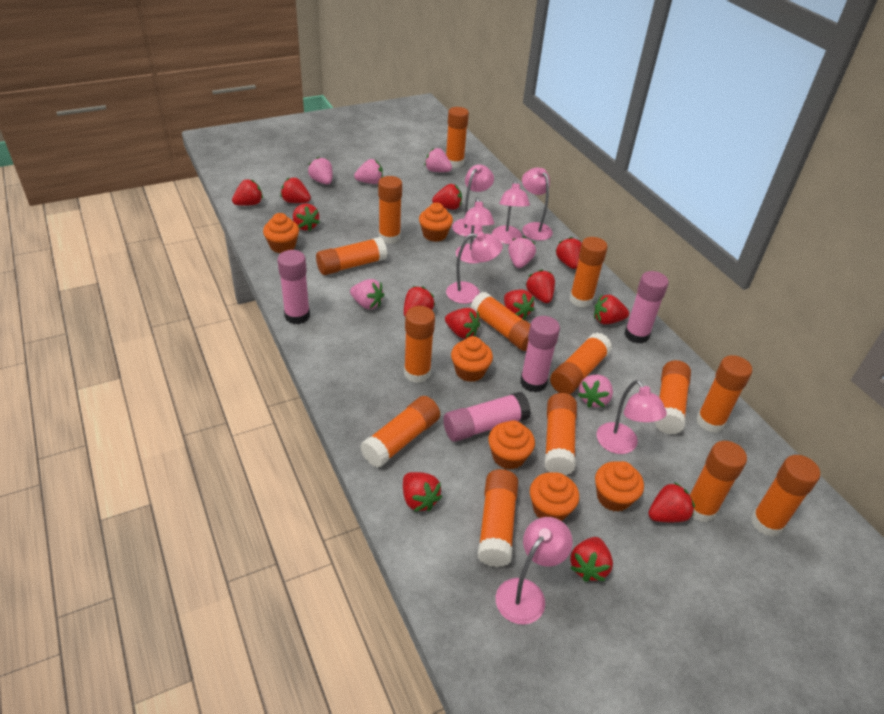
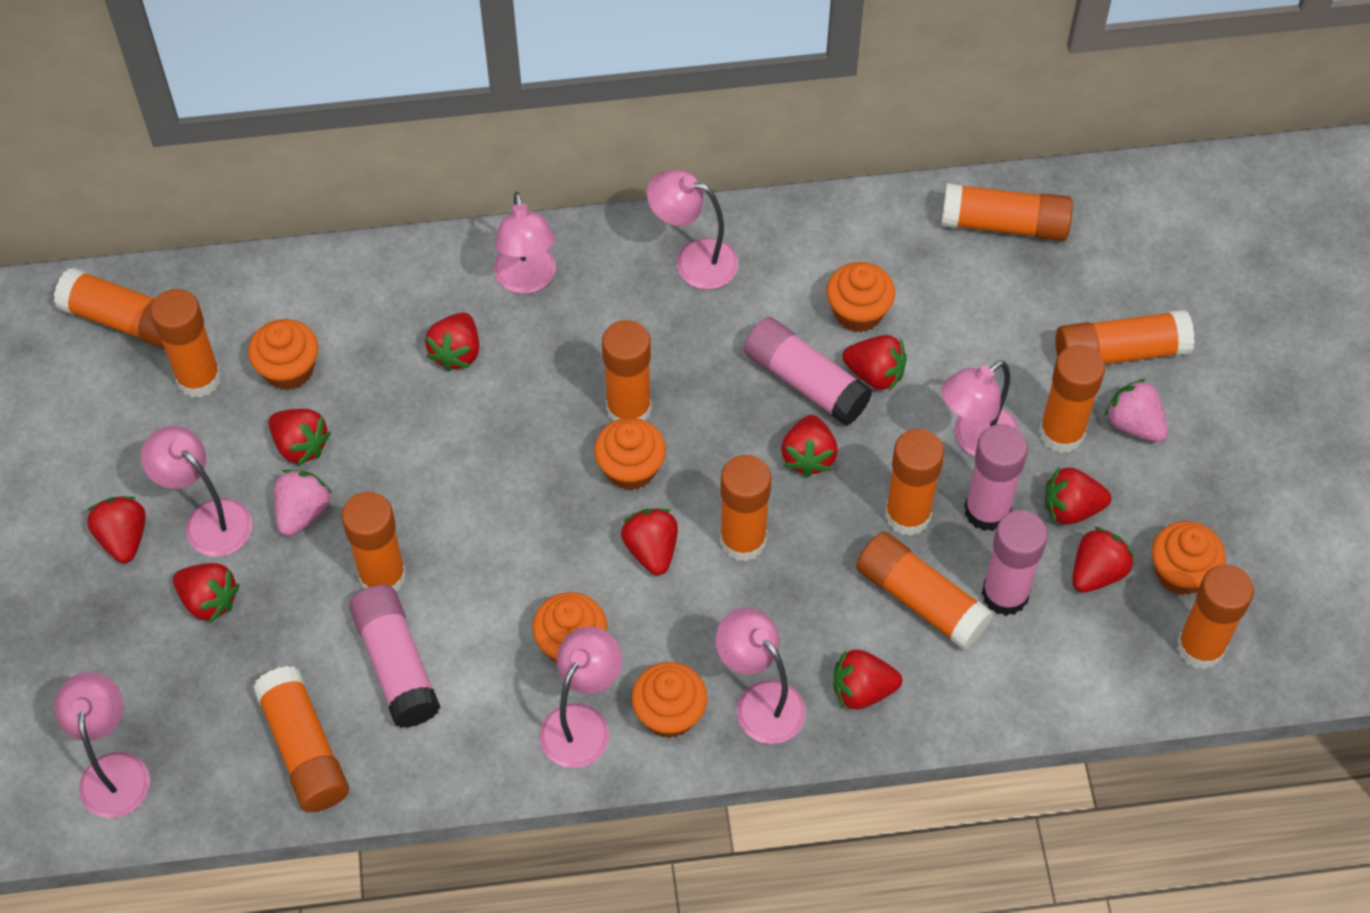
orange glue stick: 14 -> 12
pink strawberry: 6 -> 2
red strawberry: 13 -> 10

